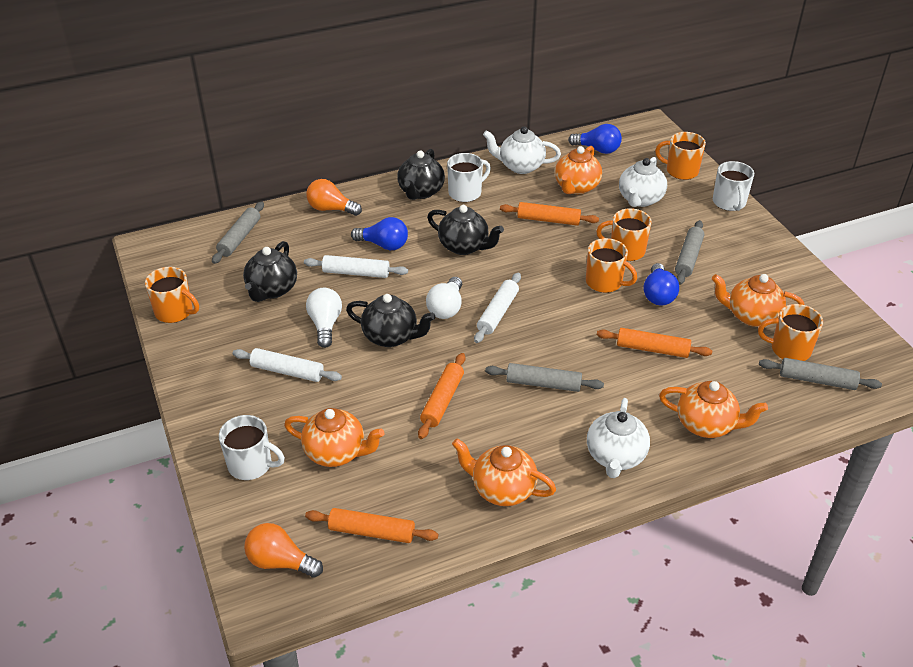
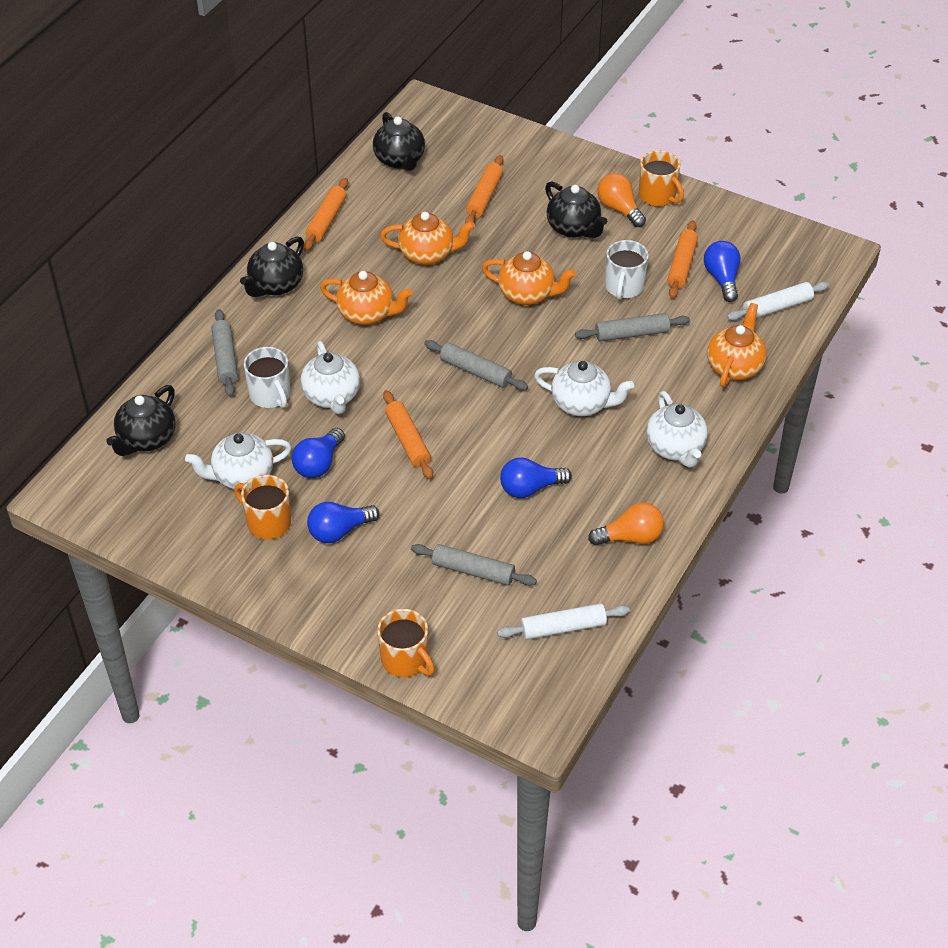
blue light bulb: 3 -> 4
orange mug: 5 -> 3
orange teapot: 5 -> 4
white light bulb: 2 -> 0
white mug: 3 -> 2
white rolling pin: 3 -> 2
white teapot: 3 -> 4

